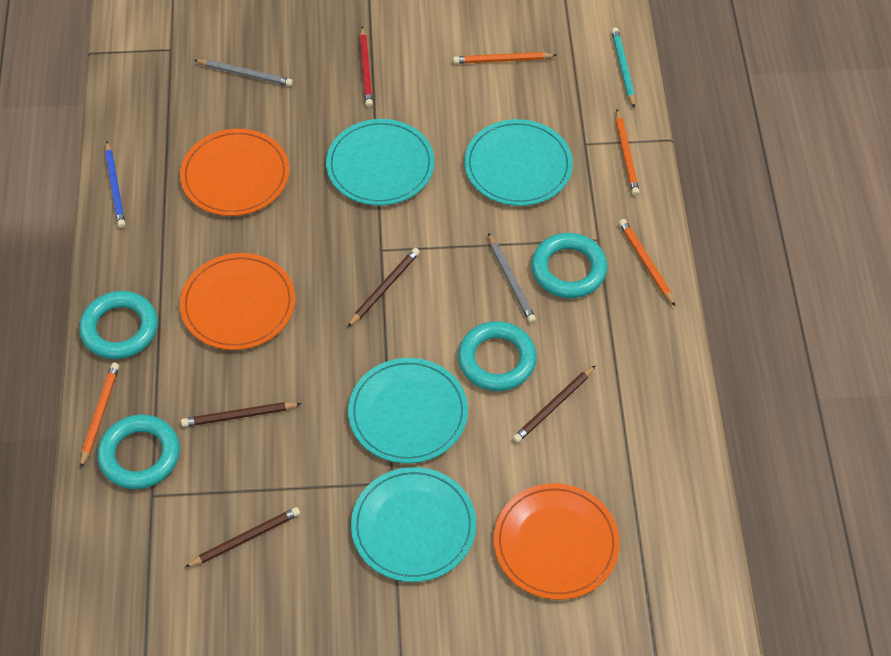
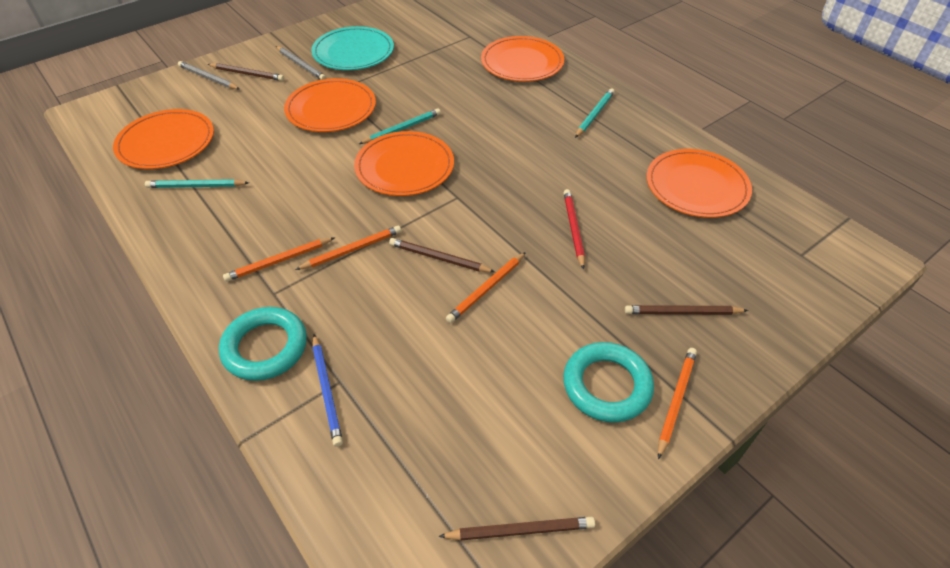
orange plate: 3 -> 5
turquoise pencil: 1 -> 3
turquoise plate: 4 -> 1
turquoise ring: 4 -> 2

